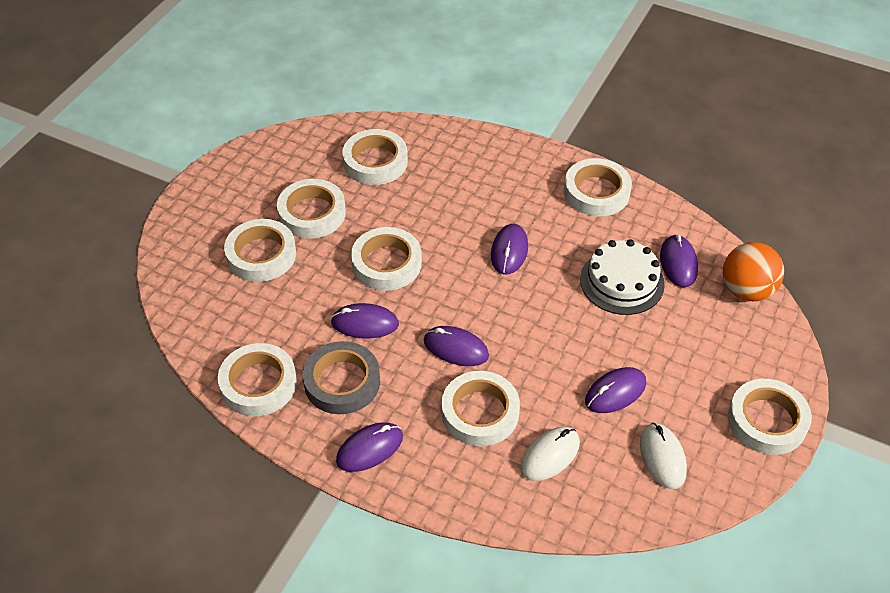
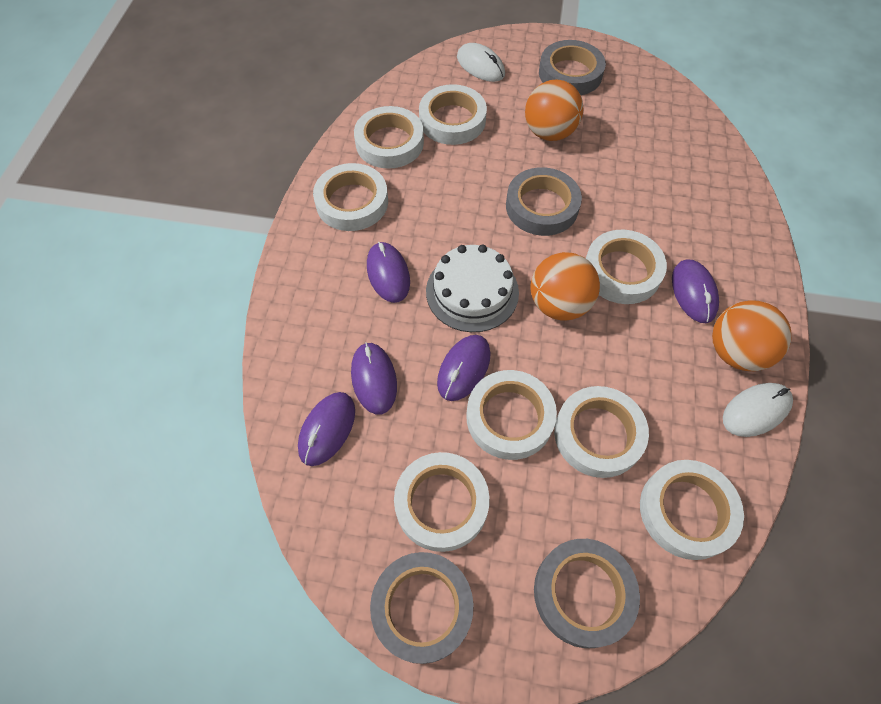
grey tape: 1 -> 4
orange ball: 1 -> 3
purple mouse: 6 -> 5

